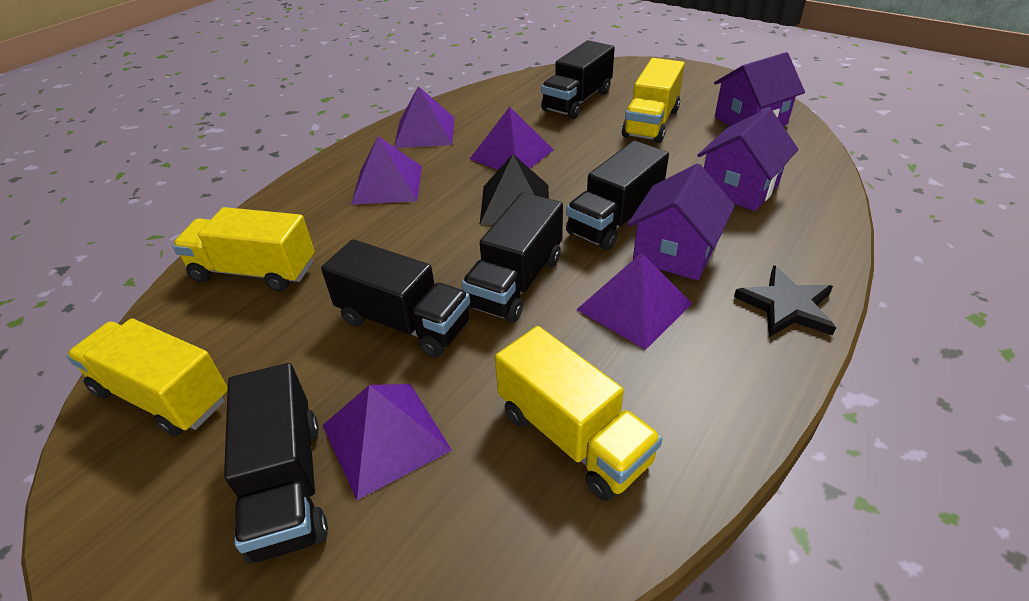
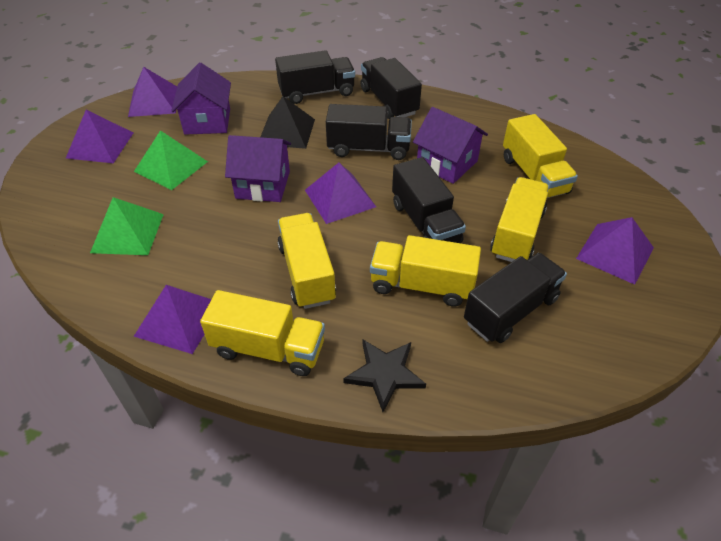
green pyramid: 0 -> 2
yellow truck: 4 -> 5

